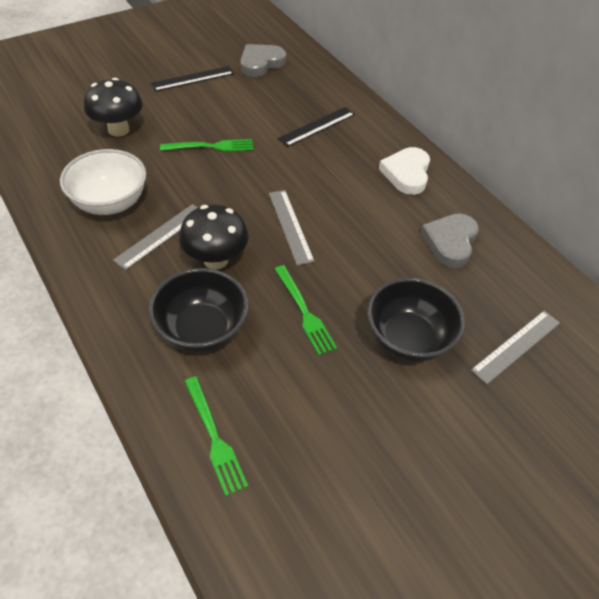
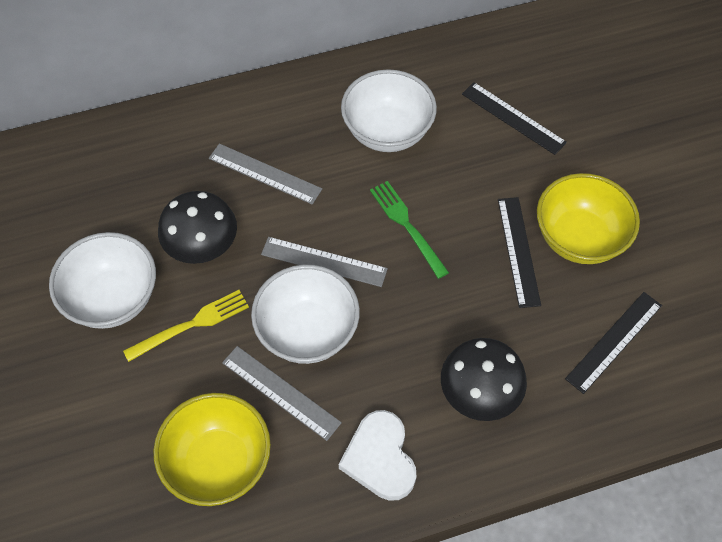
black bowl: 2 -> 0
black ruler: 2 -> 3
green fork: 3 -> 1
grey heart: 2 -> 0
white bowl: 1 -> 3
yellow bowl: 0 -> 2
yellow fork: 0 -> 1

